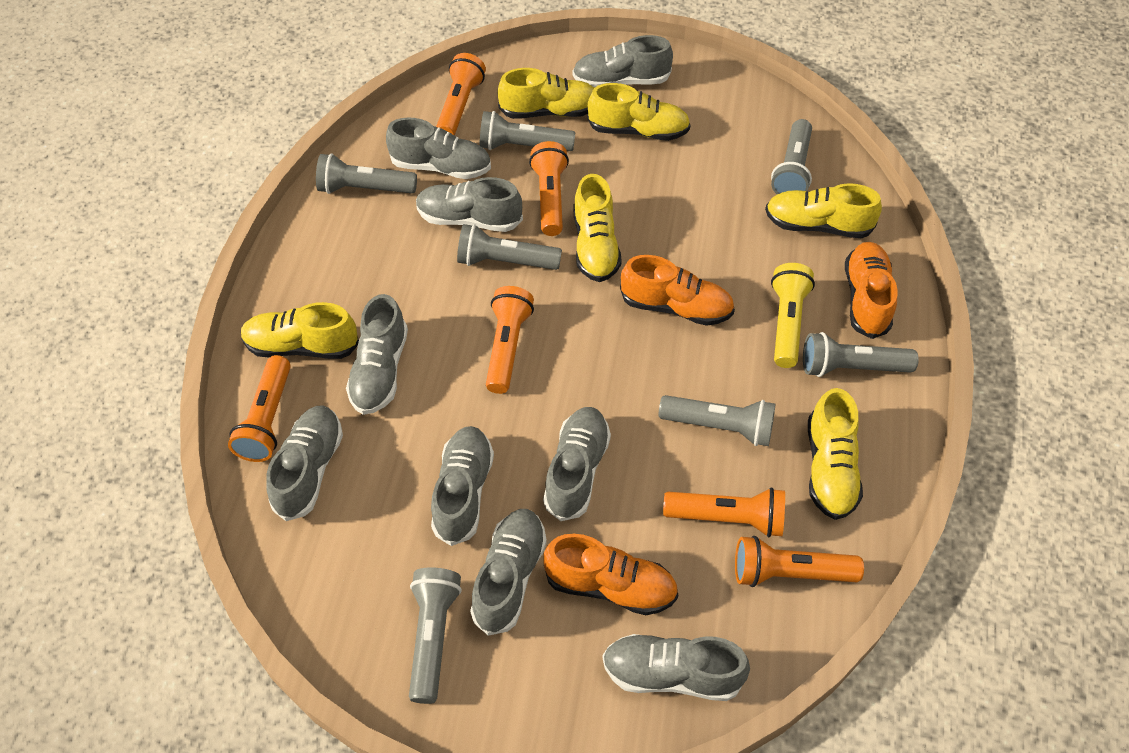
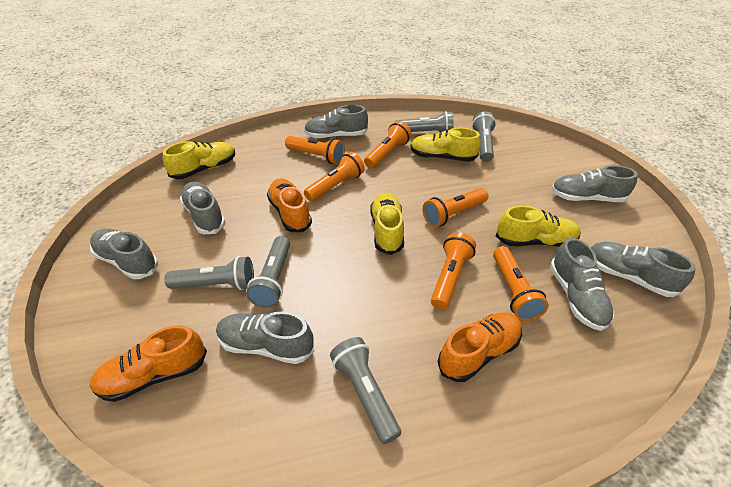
grey flashlight: 7 -> 5
grey shoe: 9 -> 7
yellow flashlight: 1 -> 0
yellow shoe: 6 -> 4

